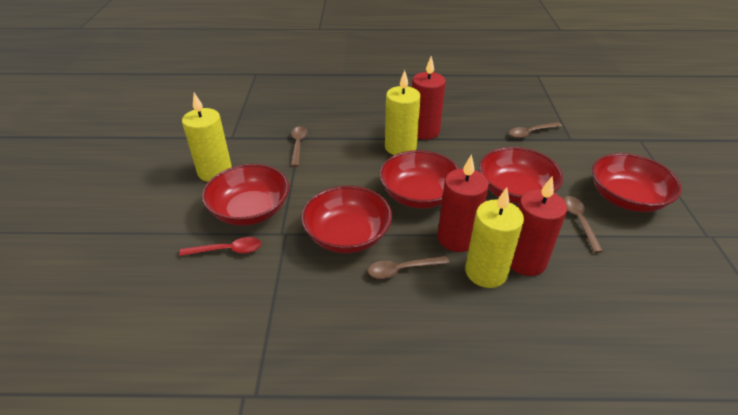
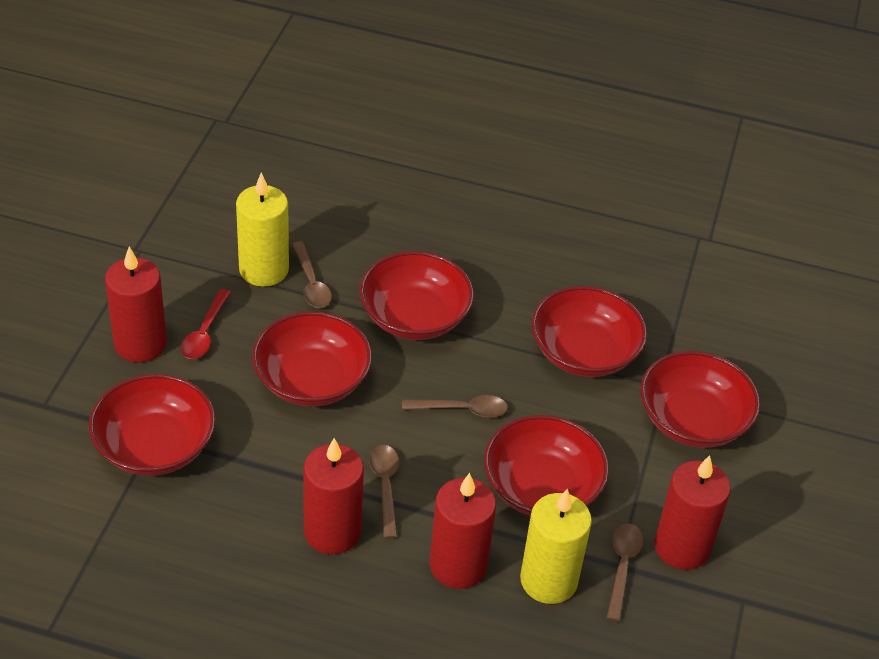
red bowl: 5 -> 6
red candle: 3 -> 4
yellow candle: 3 -> 2

